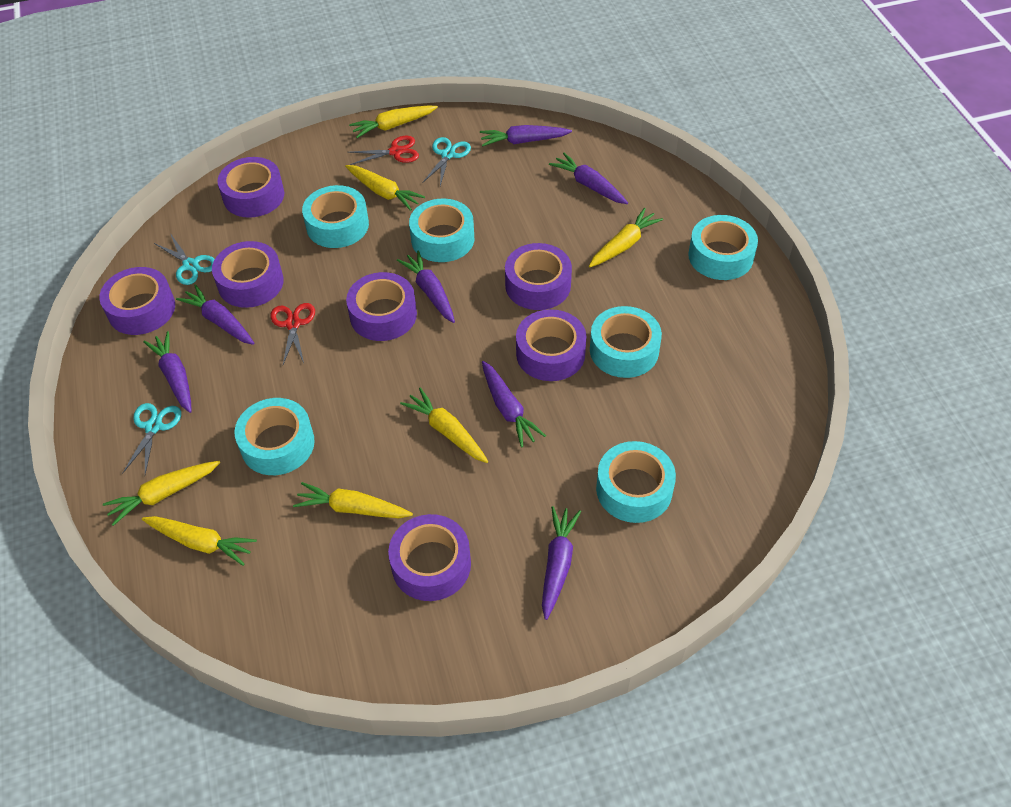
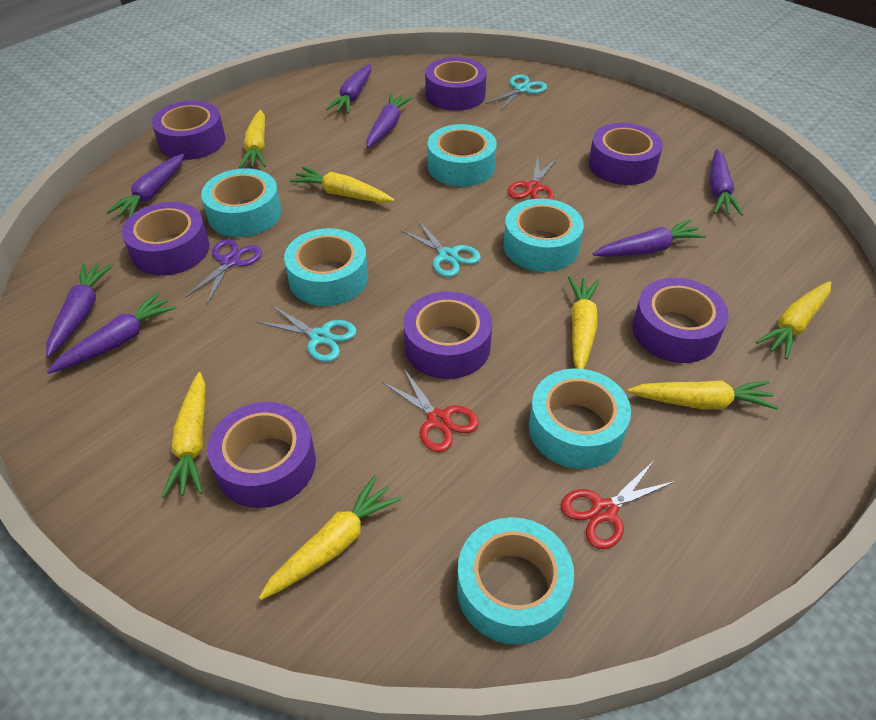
purple scissors: 0 -> 1
red scissors: 2 -> 3

